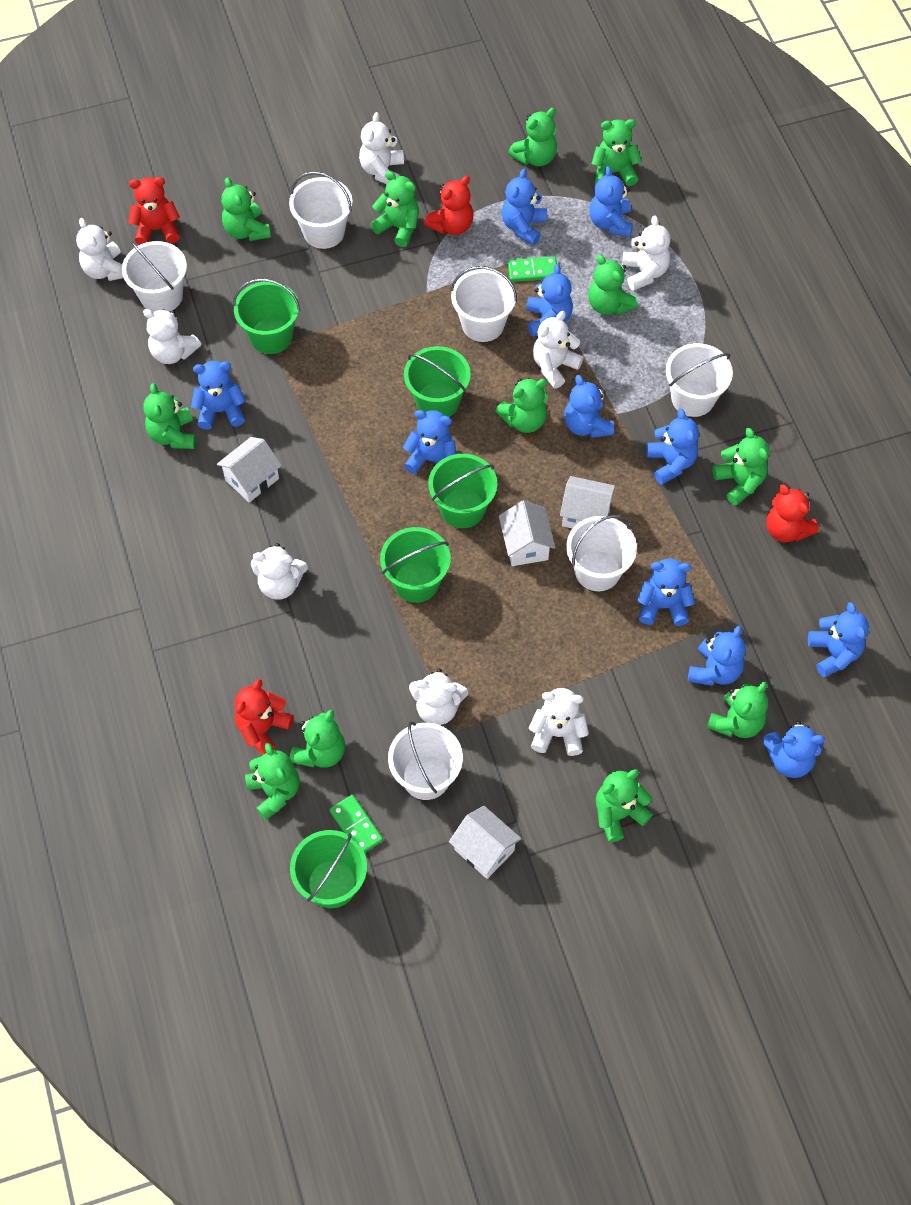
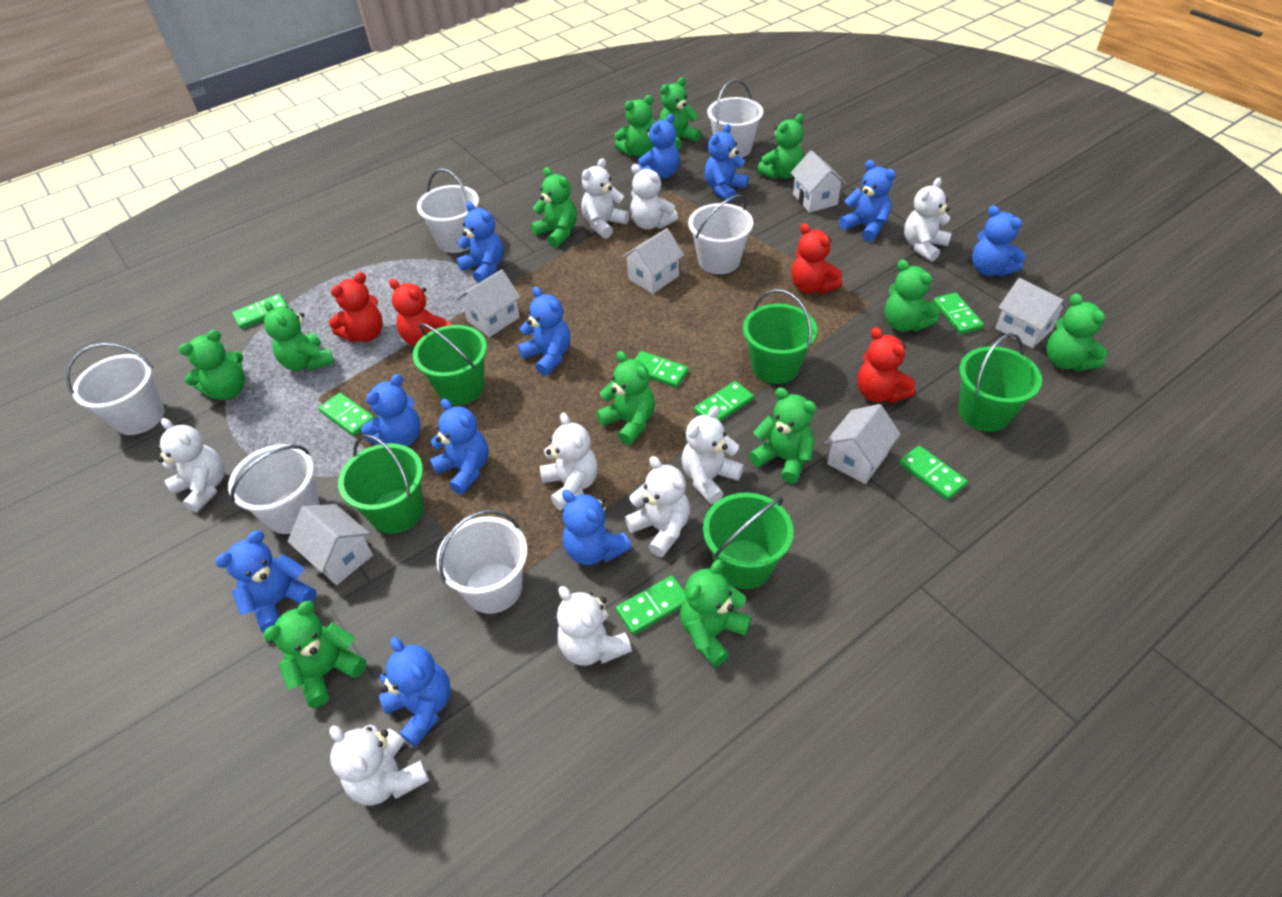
green domino: 2 -> 7
white house: 4 -> 6
white teddy bear: 8 -> 9

